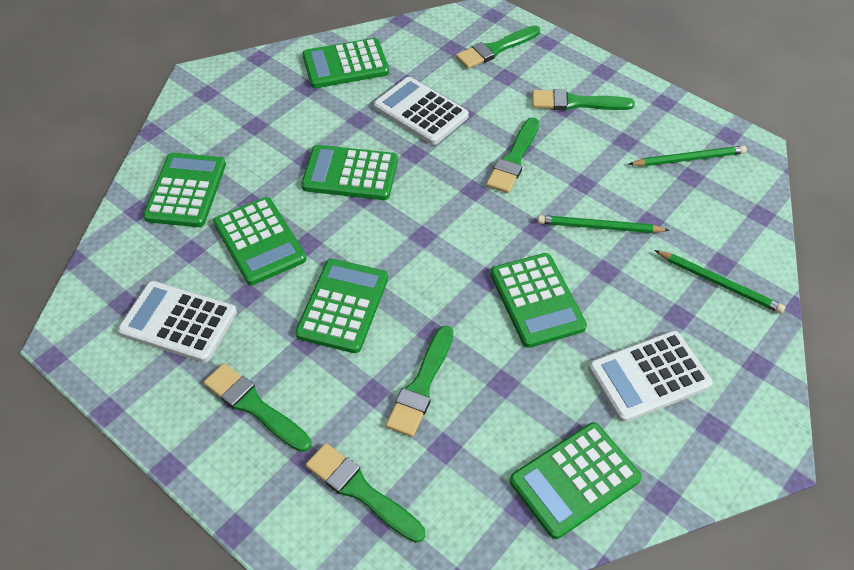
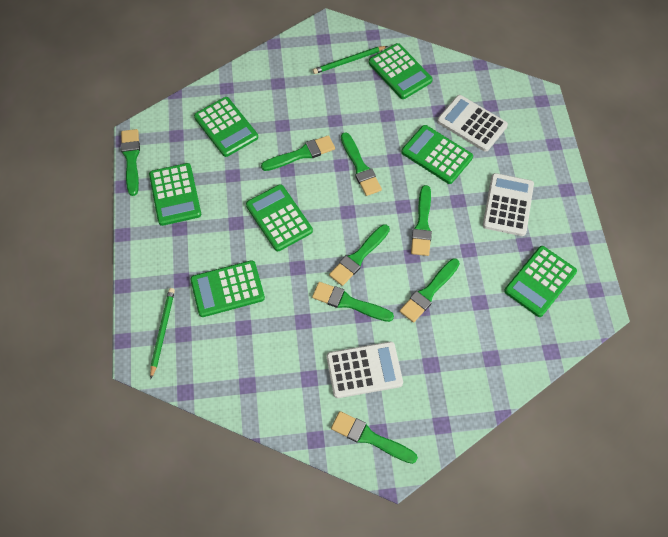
green brush: 6 -> 8
green pencil: 3 -> 2

